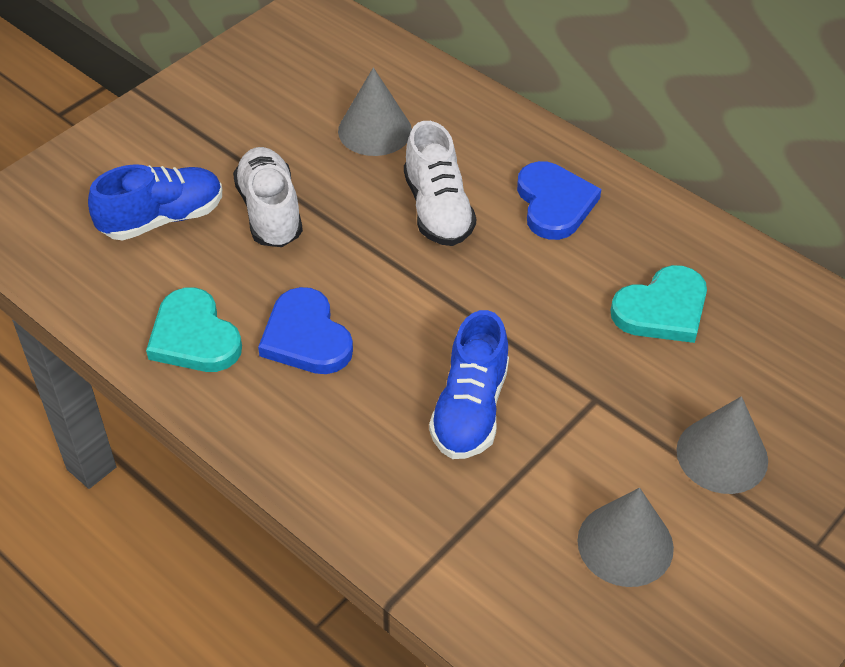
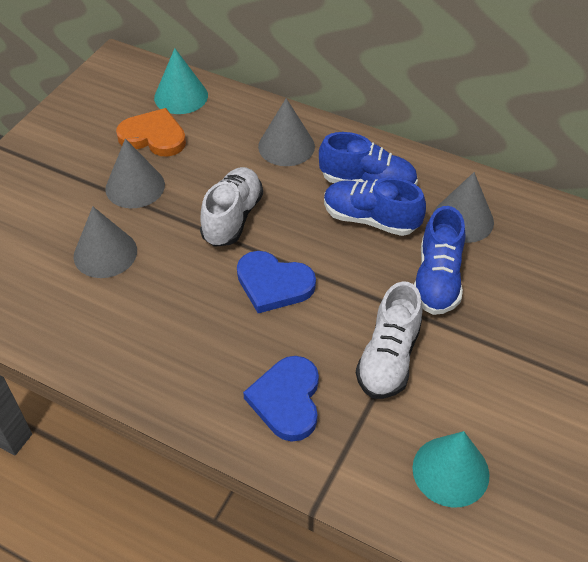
blue shoe: 2 -> 3
grey cone: 3 -> 4
orange heart: 0 -> 1
turquoise cone: 0 -> 2
turquoise heart: 2 -> 0

